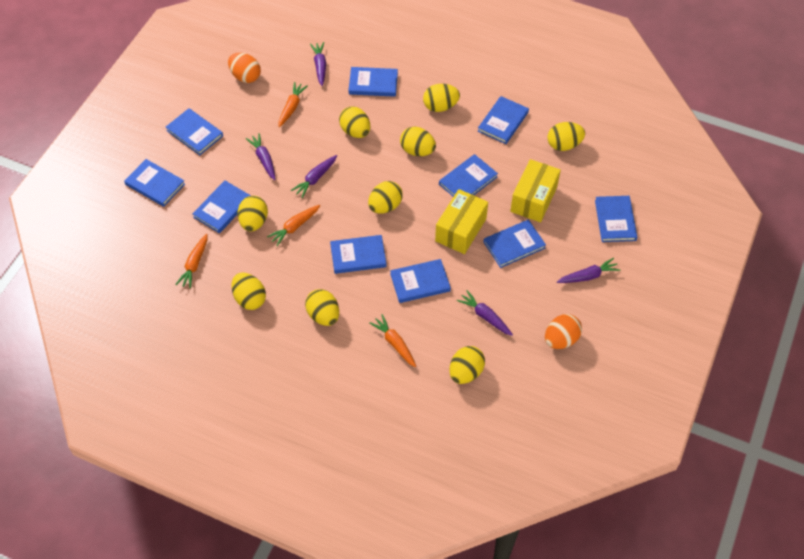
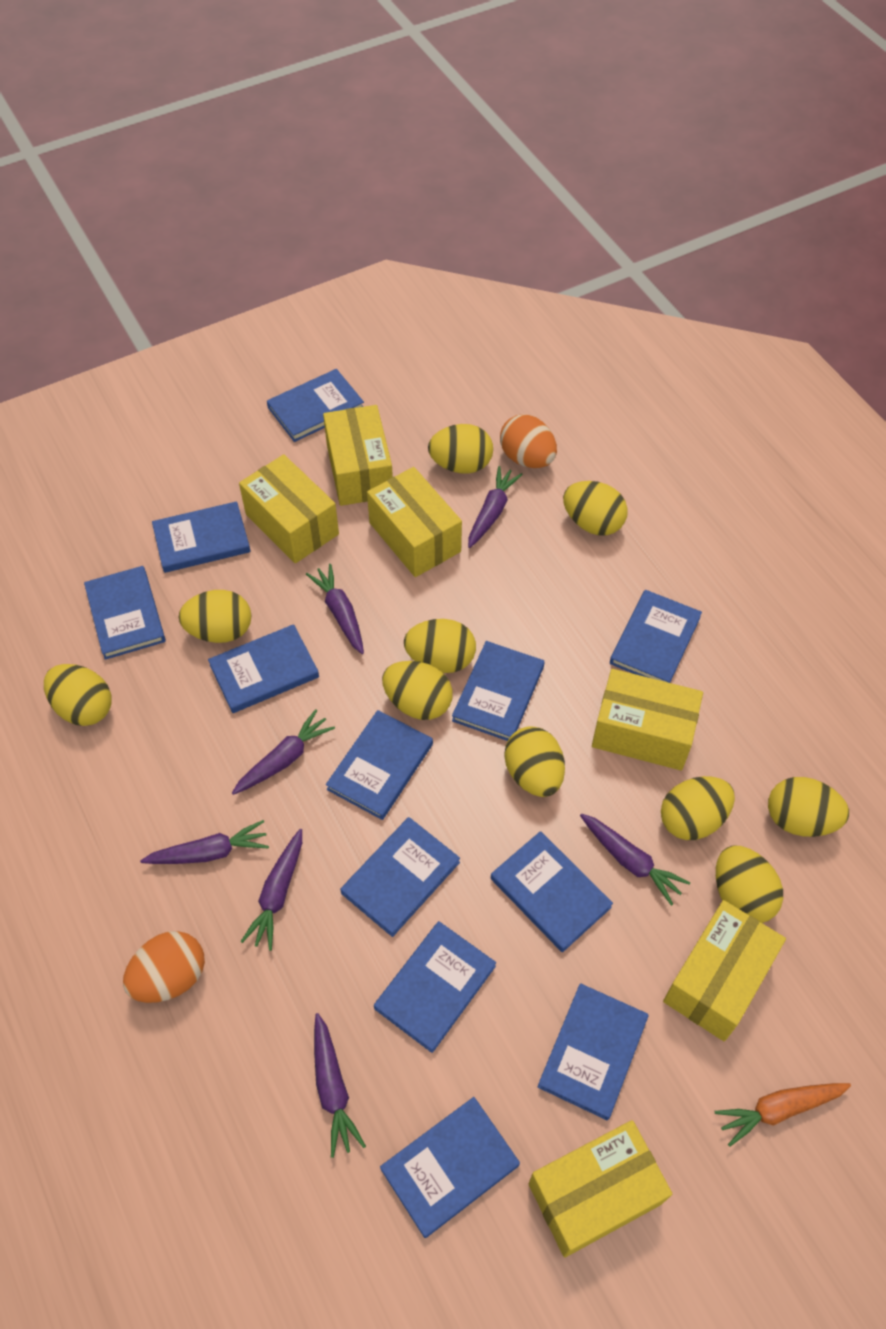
blue book: 10 -> 12
orange carrot: 4 -> 1
purple carrot: 5 -> 7
yellow box: 2 -> 6
yellow egg: 9 -> 10

